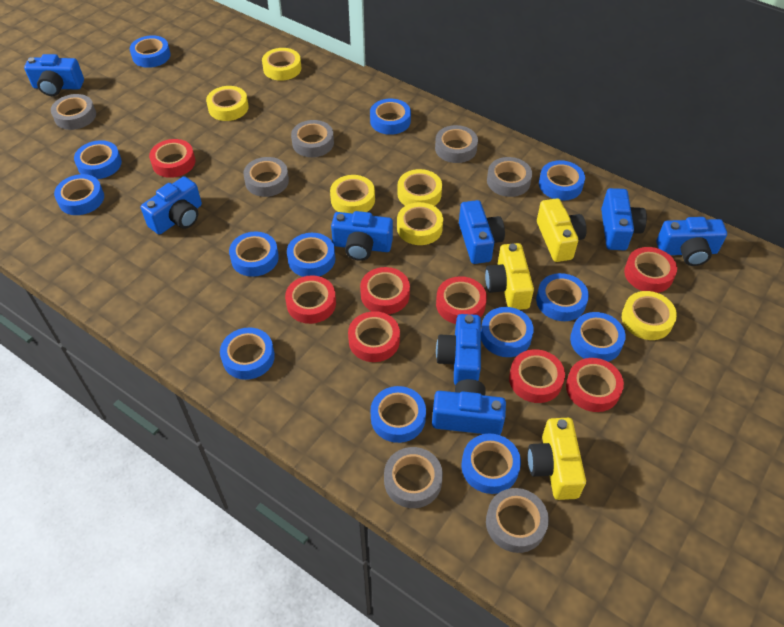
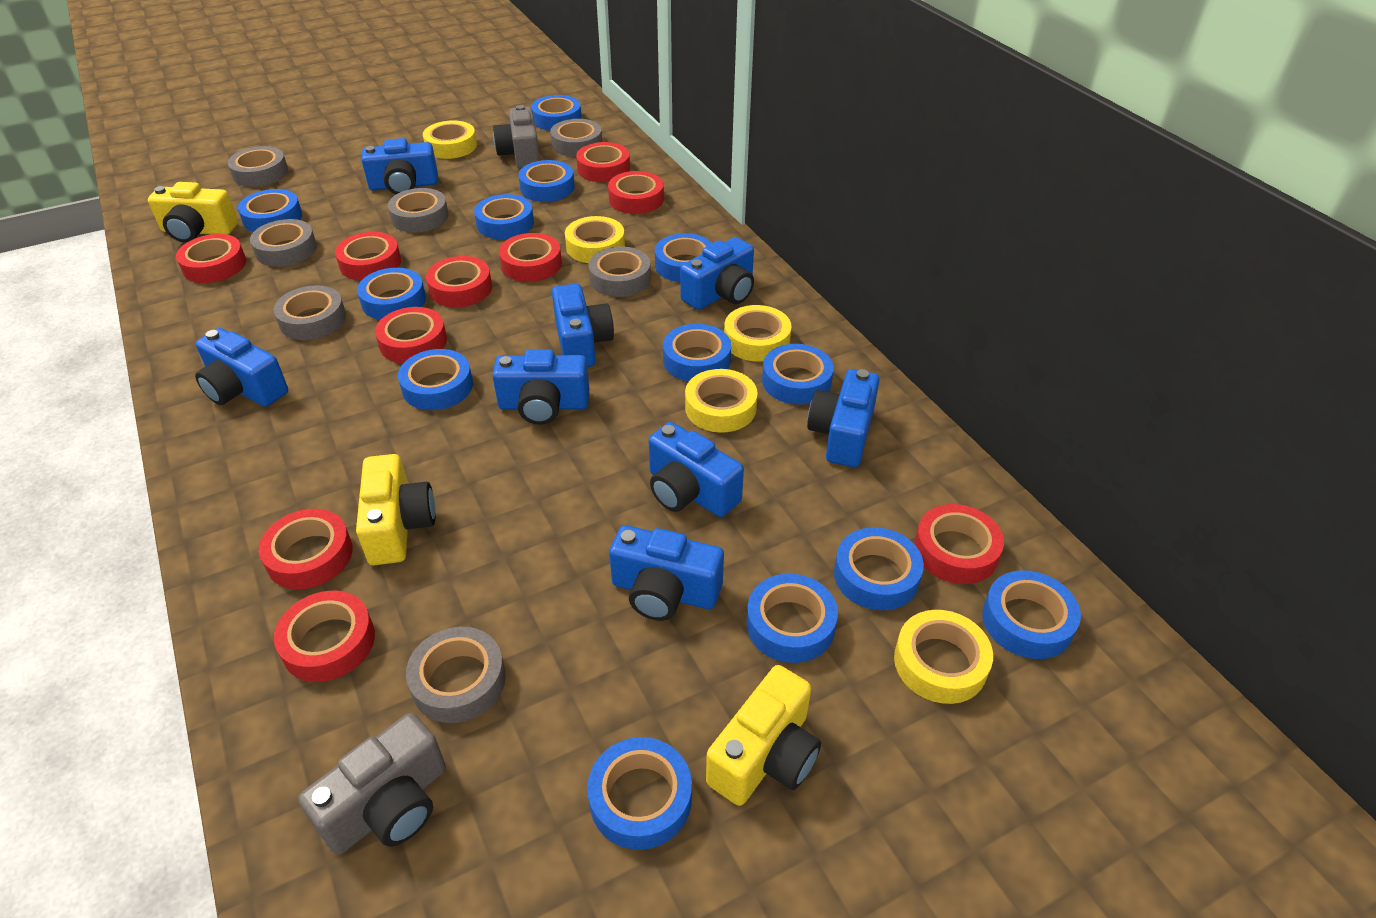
grey camera: 0 -> 2
red tape: 8 -> 10
yellow tape: 6 -> 5

